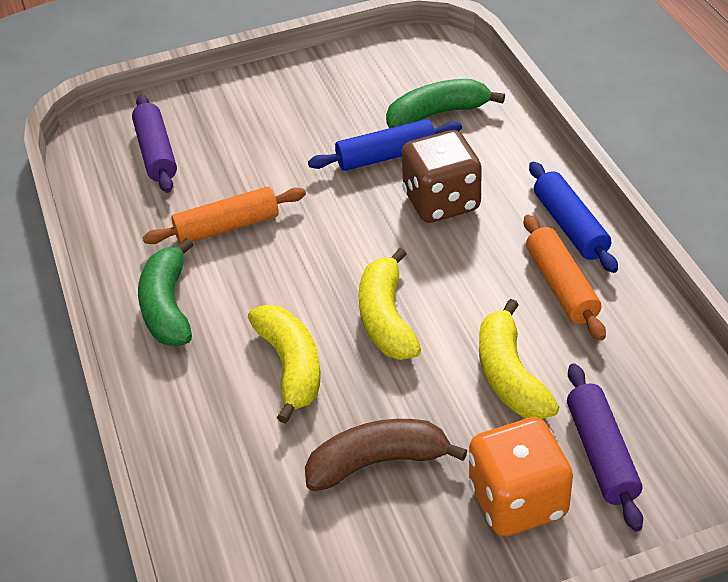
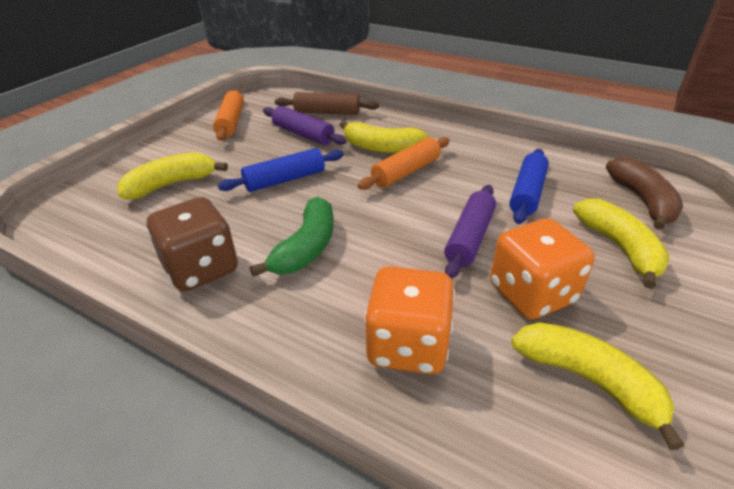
brown rolling pin: 0 -> 1
green banana: 2 -> 1
orange dice: 1 -> 2
yellow banana: 3 -> 4

